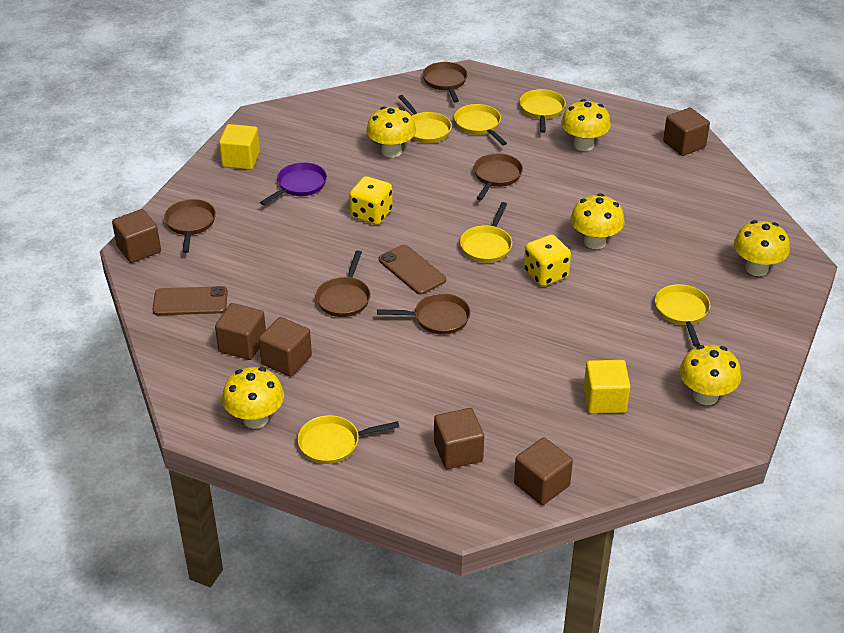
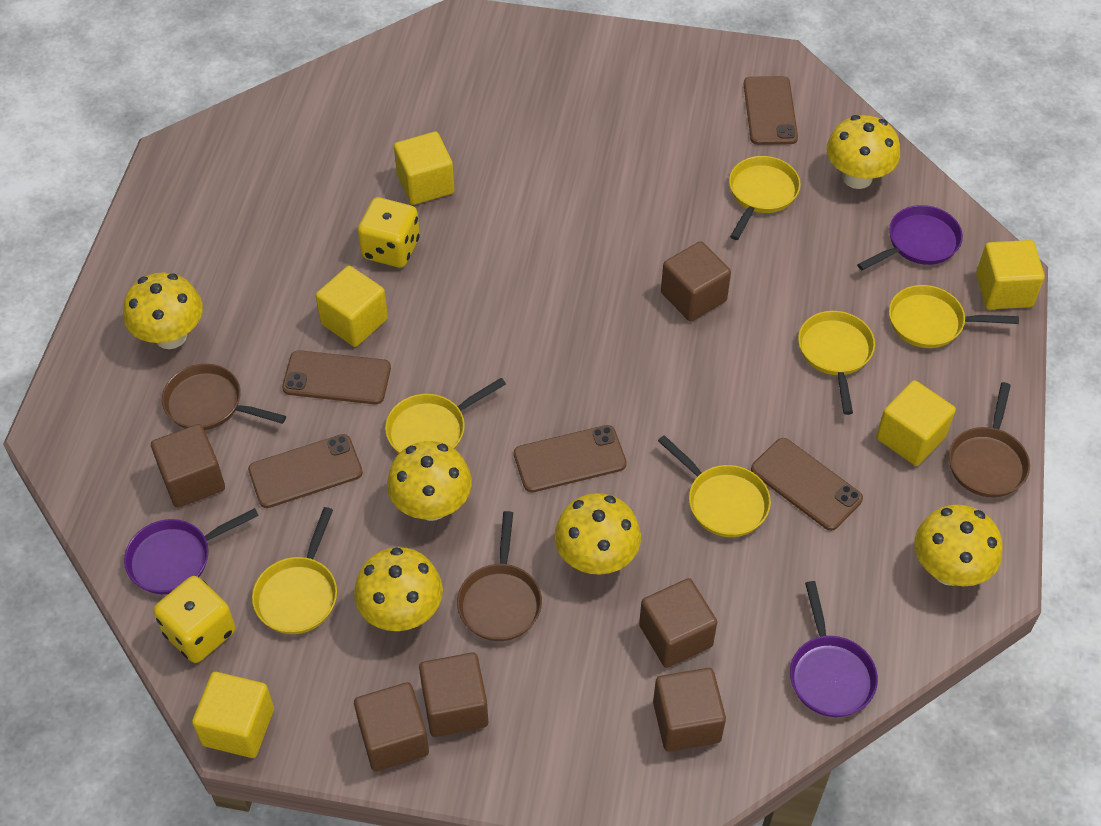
brown pan: 5 -> 3
brown phone: 2 -> 5
purple pan: 1 -> 3
yellow cube: 2 -> 5

